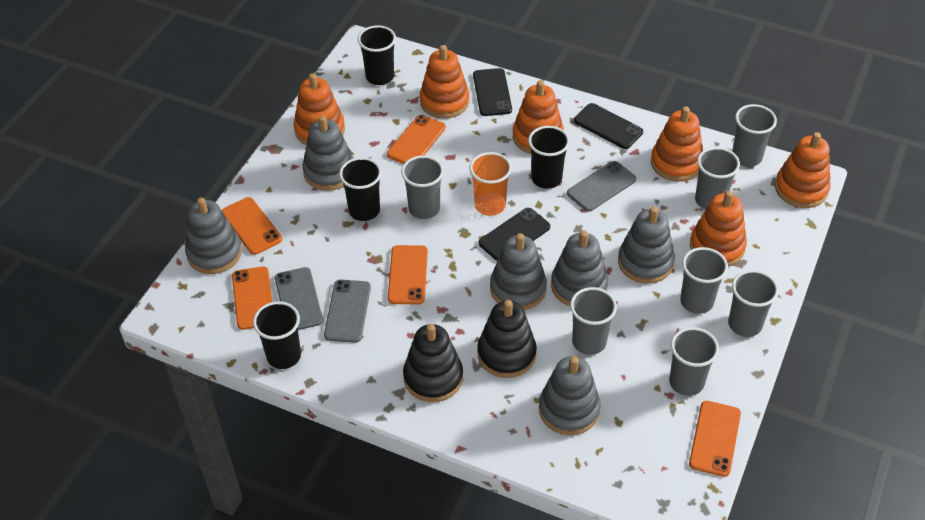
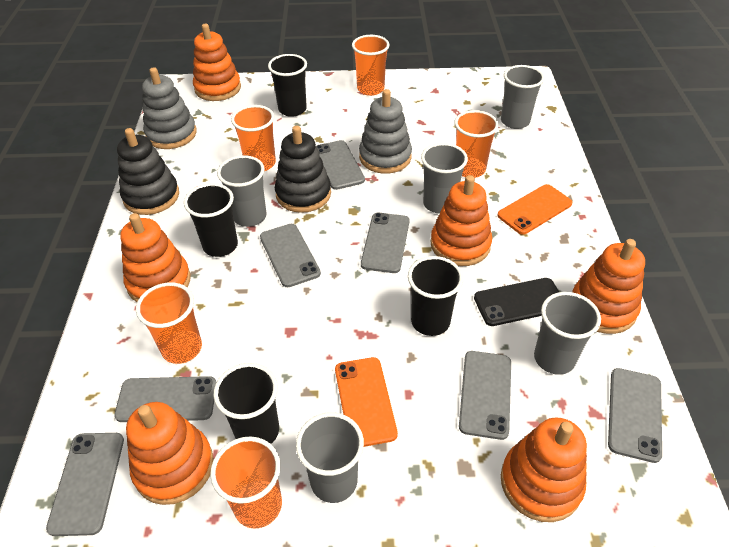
black phone: 3 -> 1
grey cup: 7 -> 5
grey phone: 3 -> 7
grey stacking toy: 6 -> 2
orange cup: 1 -> 5
orange phone: 5 -> 2

